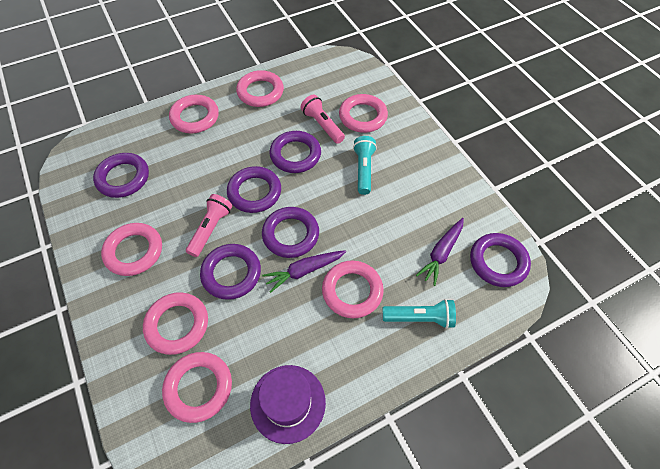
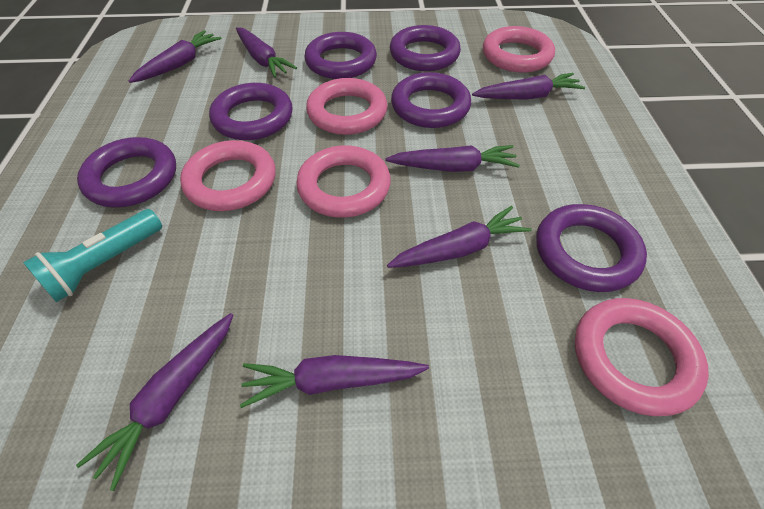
pink flashlight: 2 -> 0
pink ring: 7 -> 5
purple carrot: 2 -> 7
purple hat: 1 -> 0
turquoise flashlight: 2 -> 1

